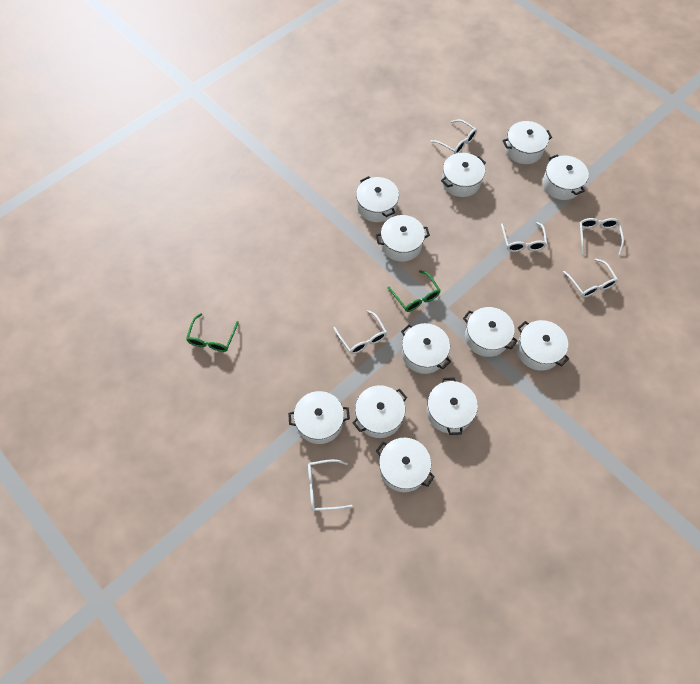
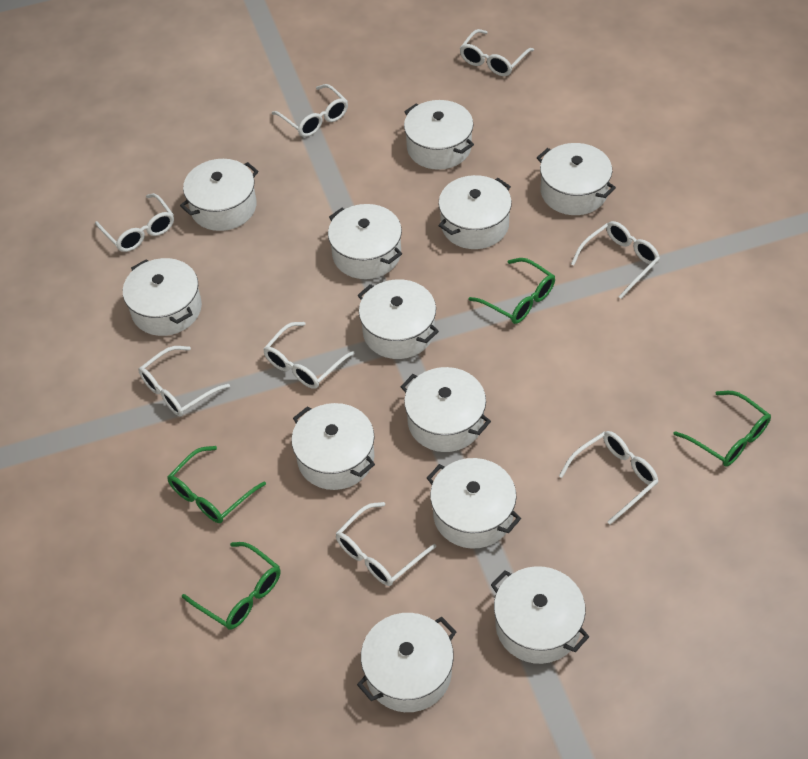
green glasses: 2 -> 4
white glasses: 6 -> 8

